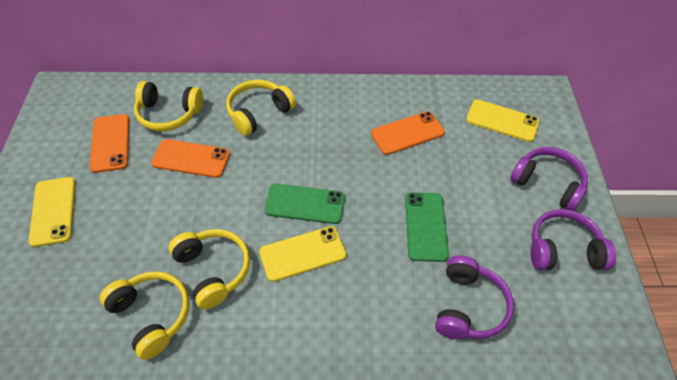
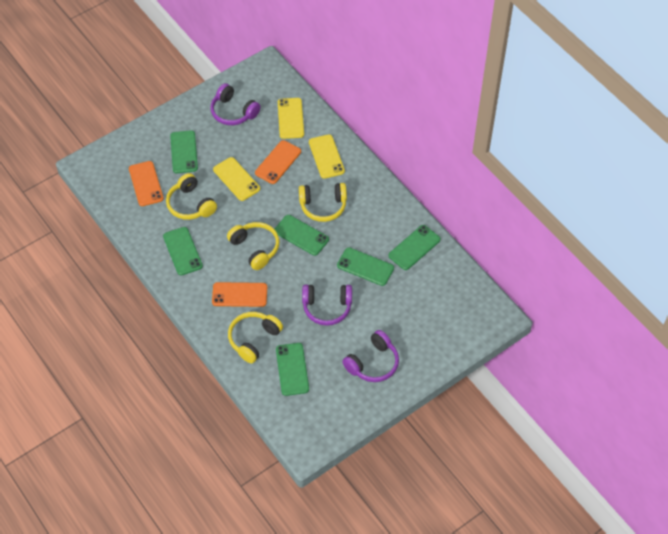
green phone: 2 -> 6

